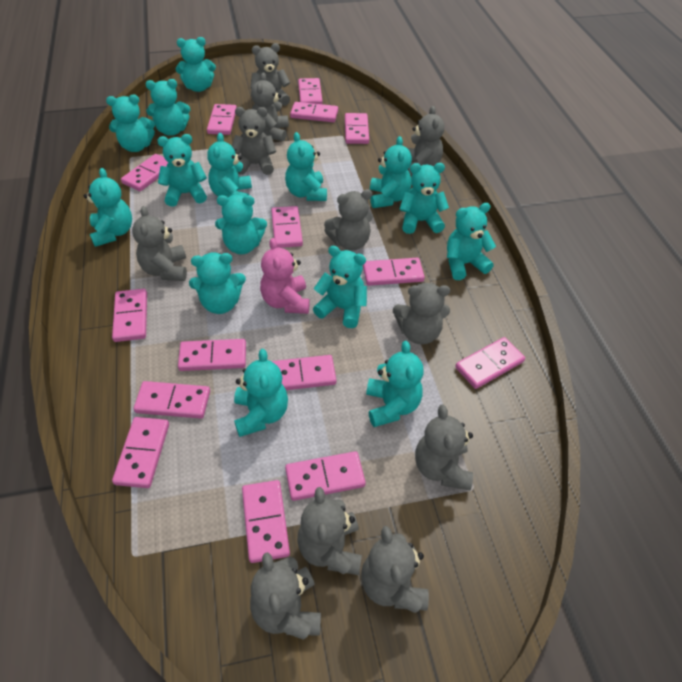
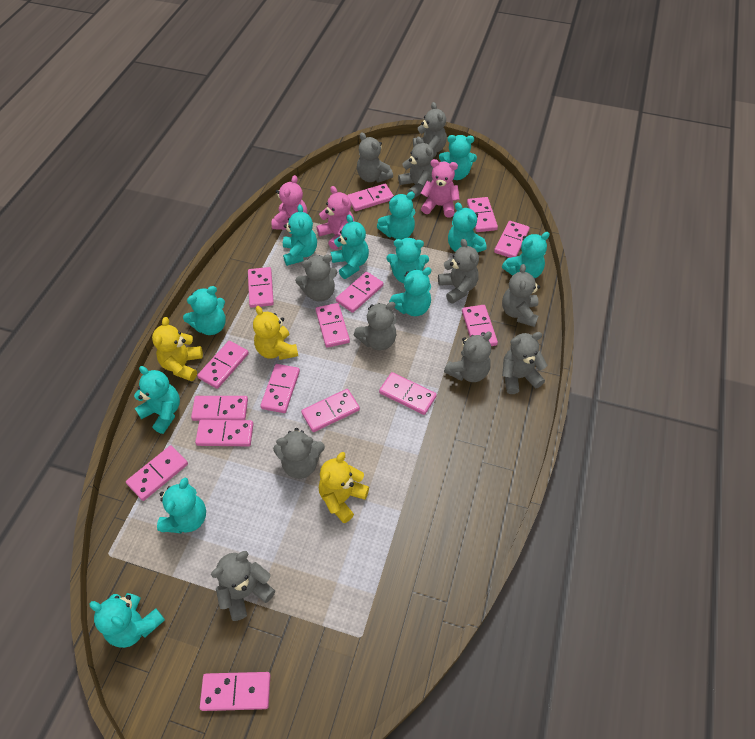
pink teddy bear: 1 -> 3
turquoise teddy bear: 15 -> 12
yellow teddy bear: 0 -> 3

